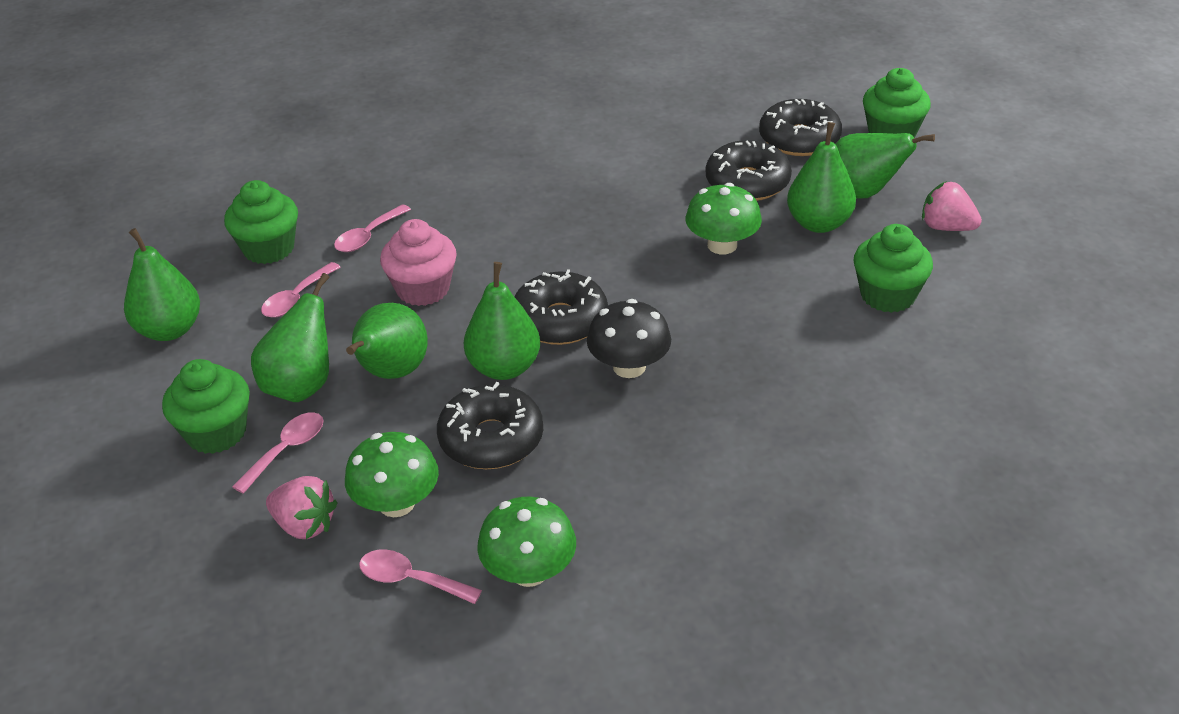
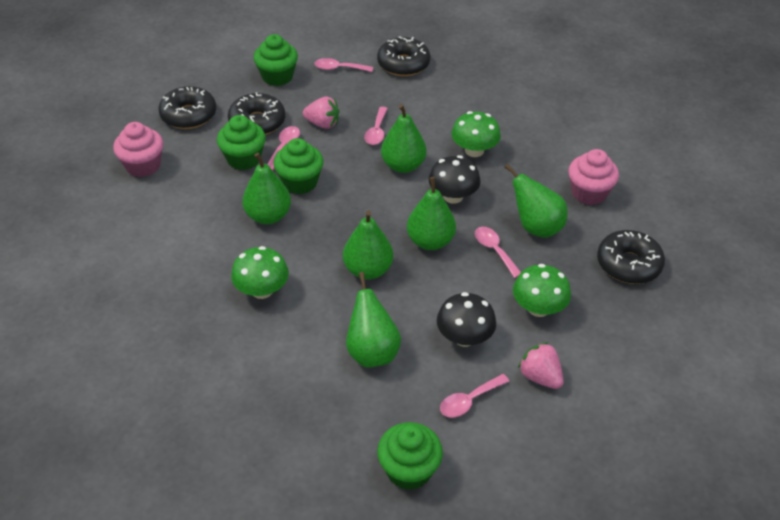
black mushroom: 1 -> 2
pink cupcake: 1 -> 2
pink spoon: 4 -> 5

